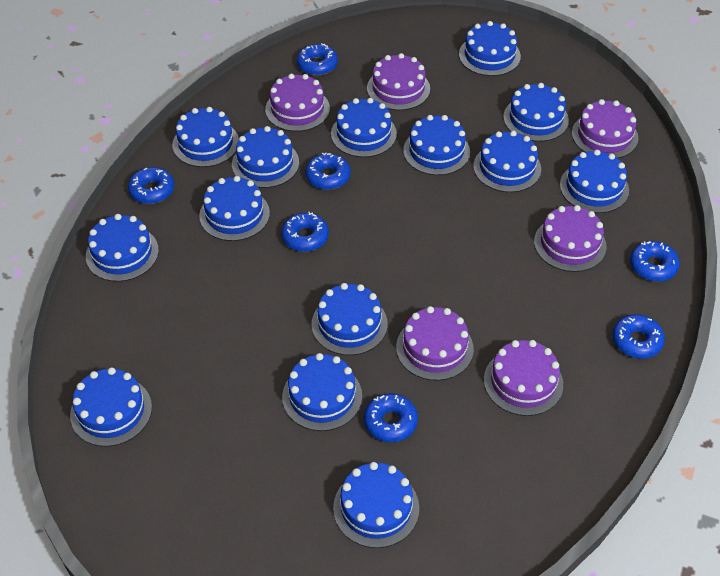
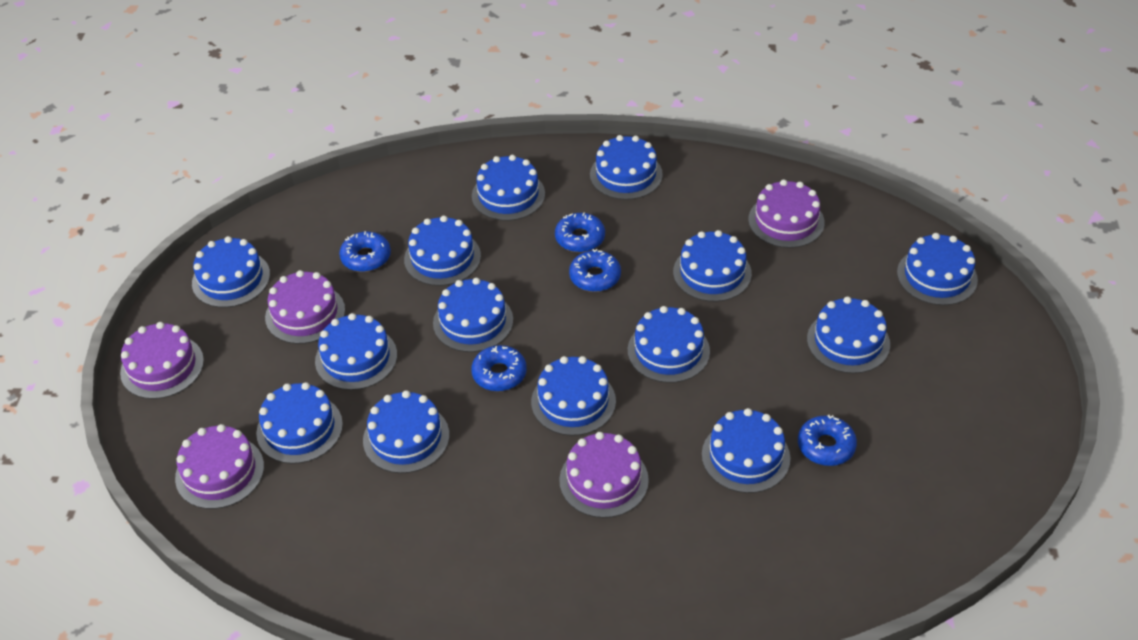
blue donut: 7 -> 5
purple cake: 6 -> 5

